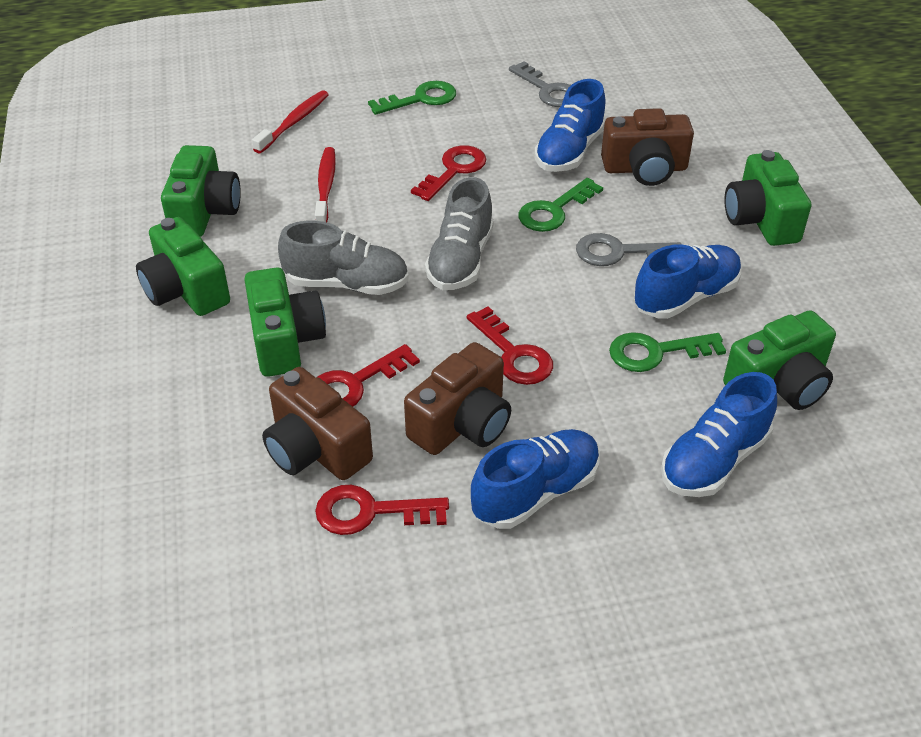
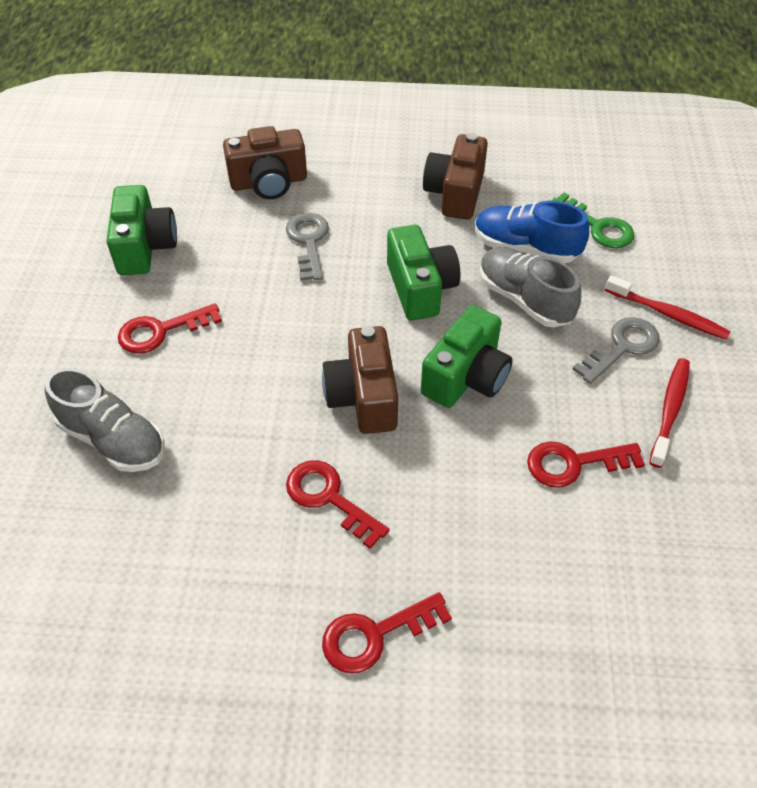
blue shoe: 4 -> 1
green camera: 5 -> 3
green key: 3 -> 1

